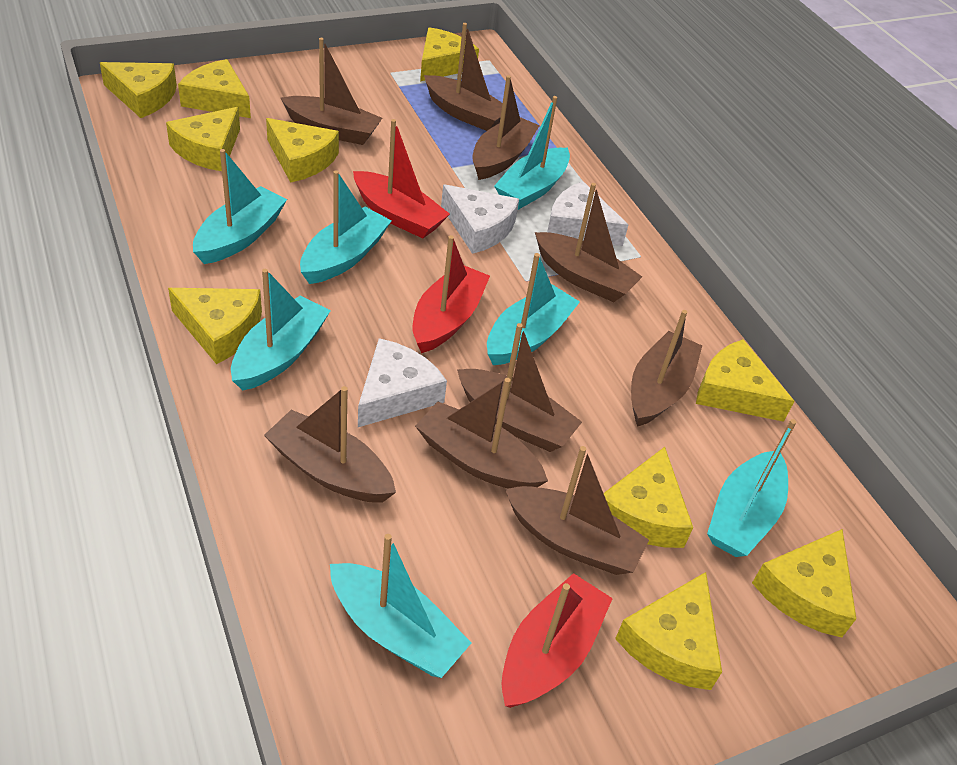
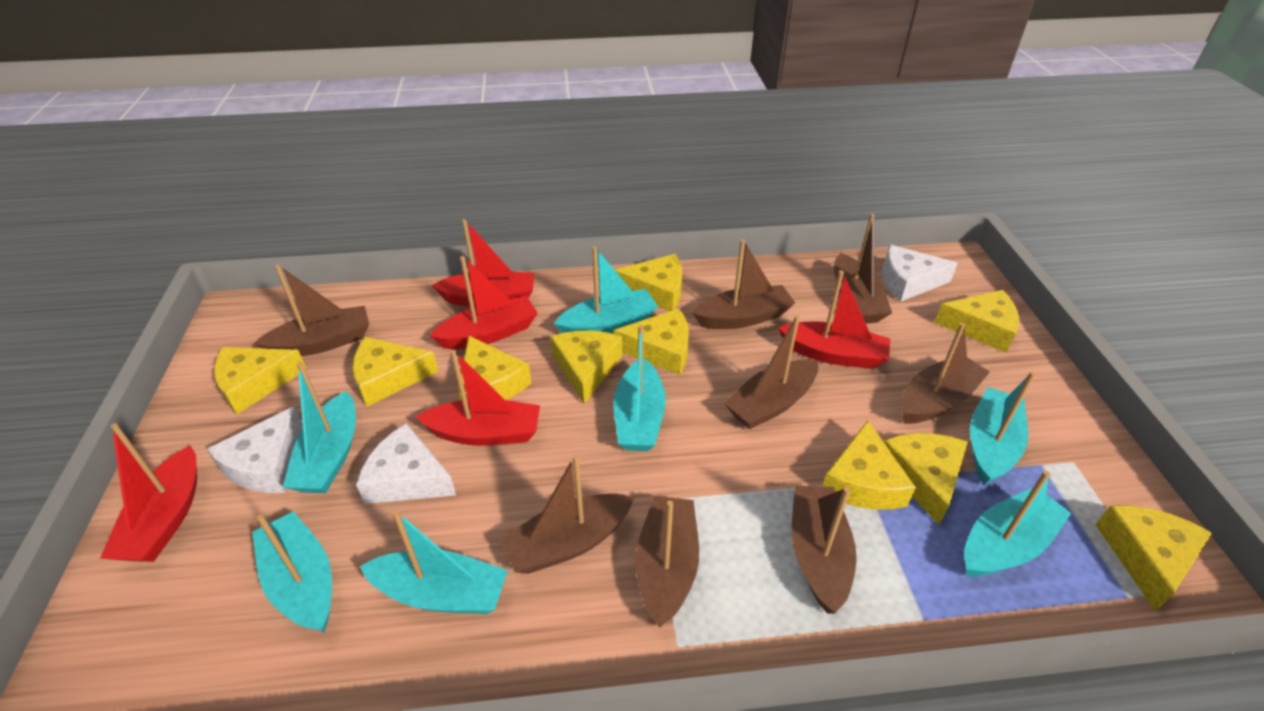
brown boat: 9 -> 8
red boat: 3 -> 5

